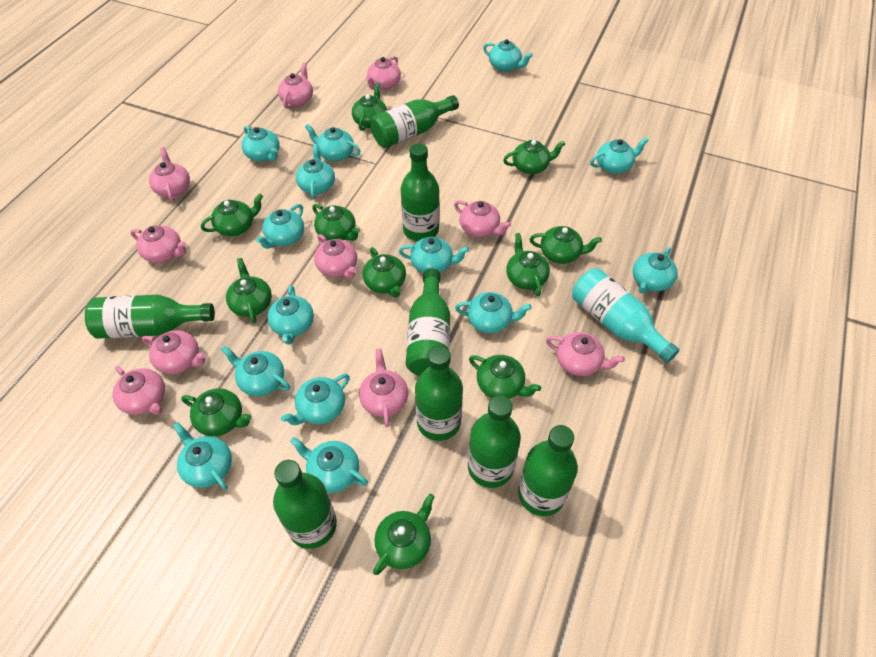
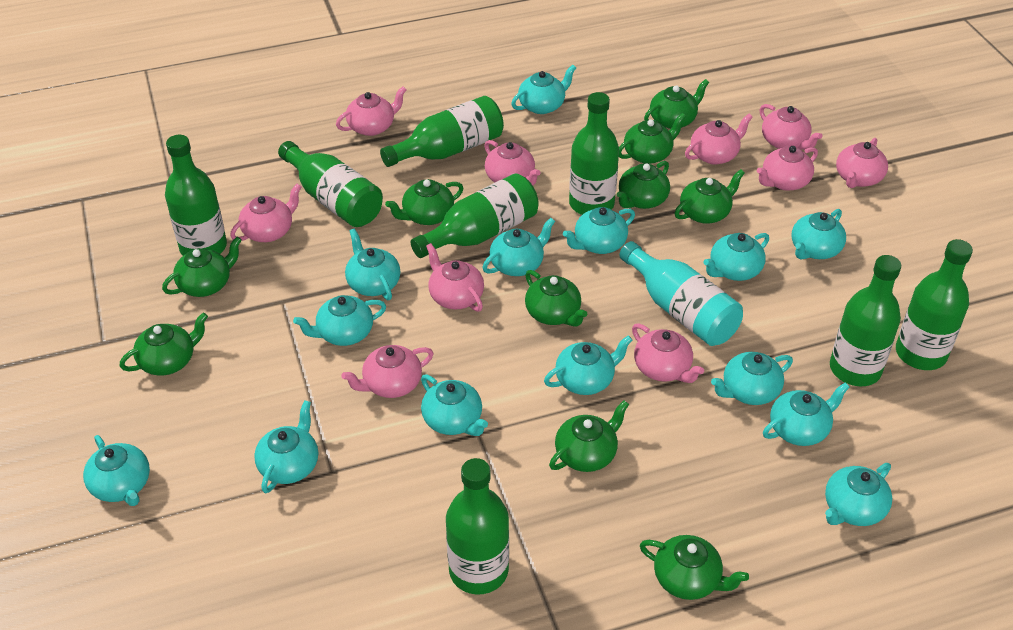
green teapot: 11 -> 10

